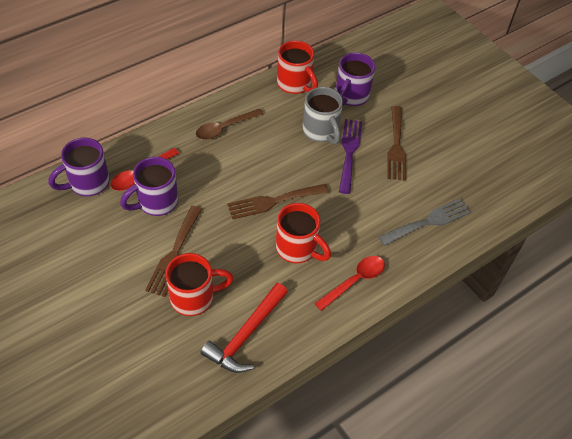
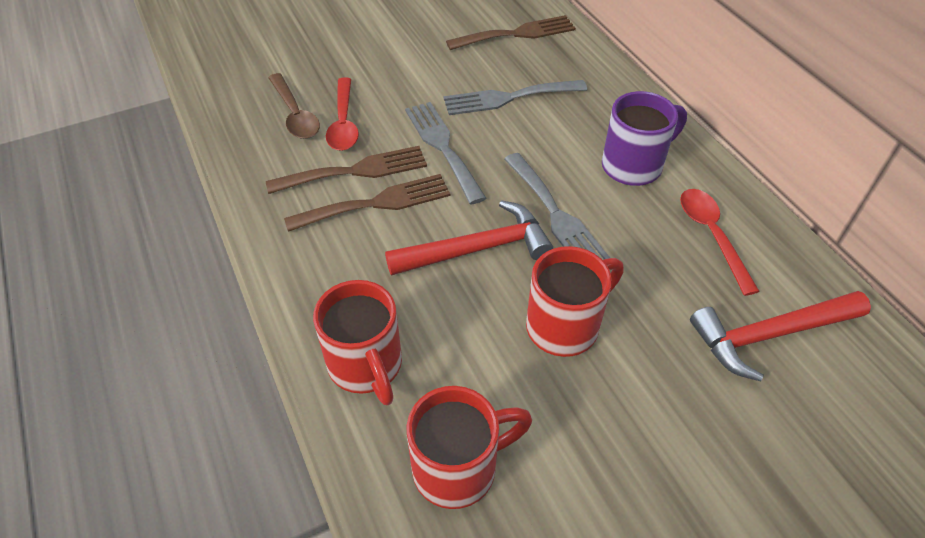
grey fork: 1 -> 3
grey mug: 1 -> 0
purple fork: 1 -> 0
purple mug: 3 -> 1
red hammer: 1 -> 2

